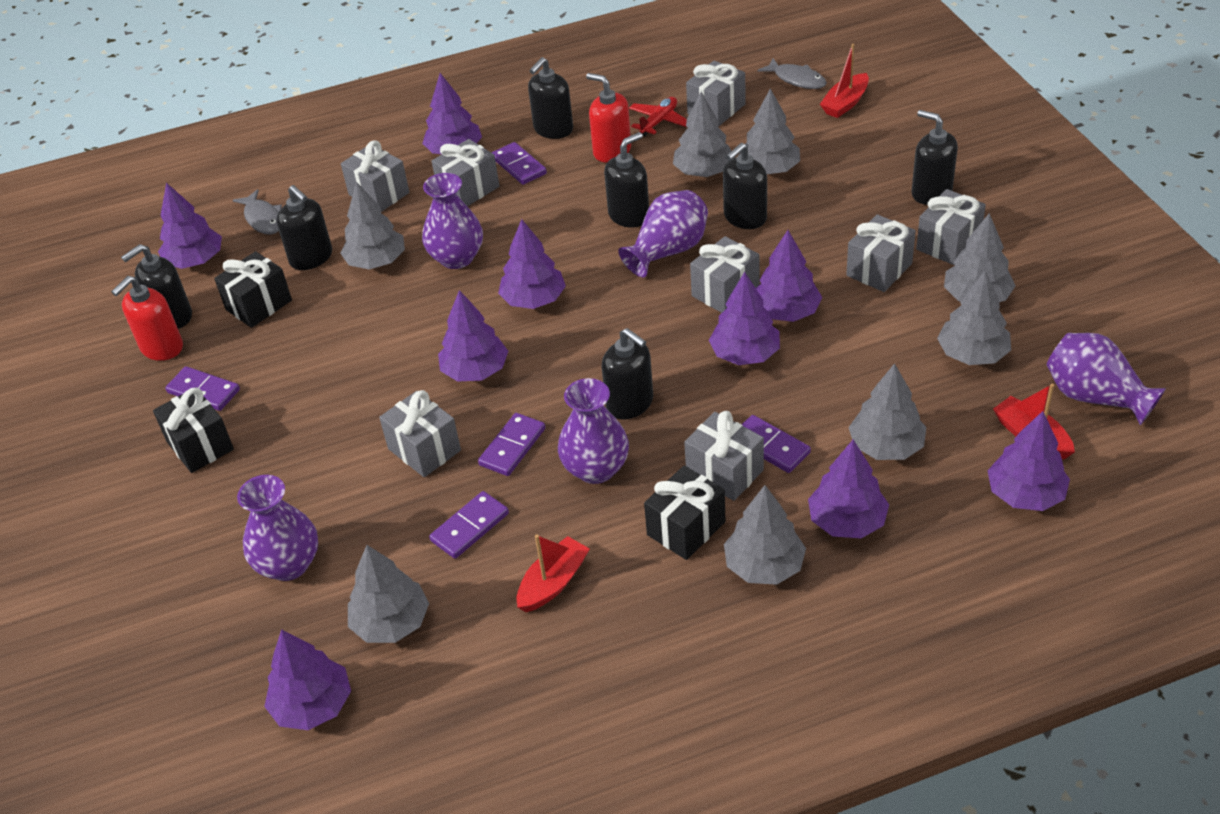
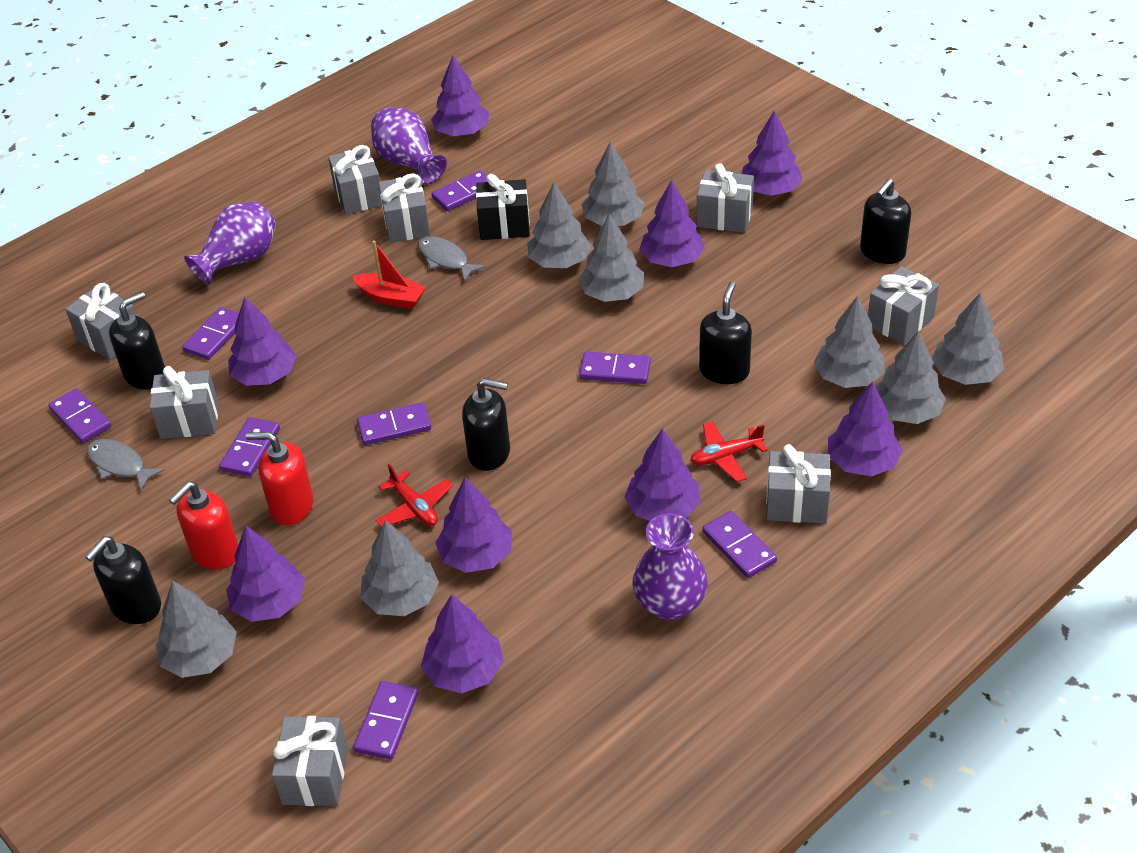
black gift: 3 -> 1
black soap dispenser: 7 -> 5
purple domino: 5 -> 8
purple vase: 5 -> 3
red boat: 3 -> 1
red plane: 1 -> 2

